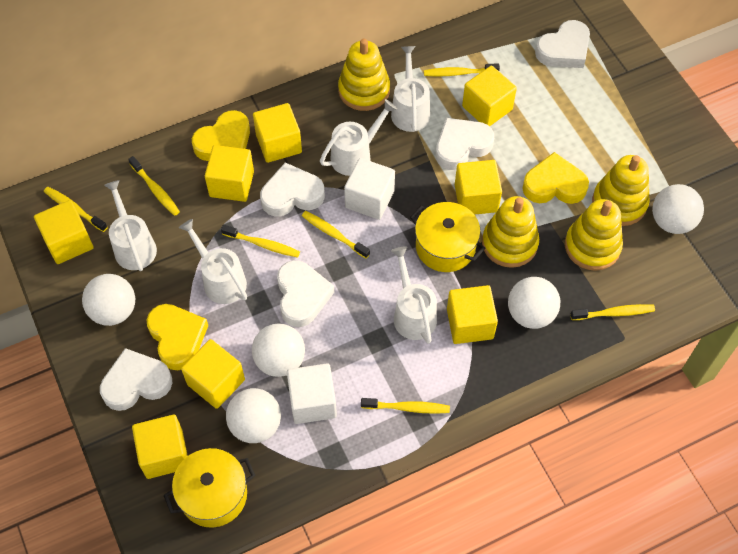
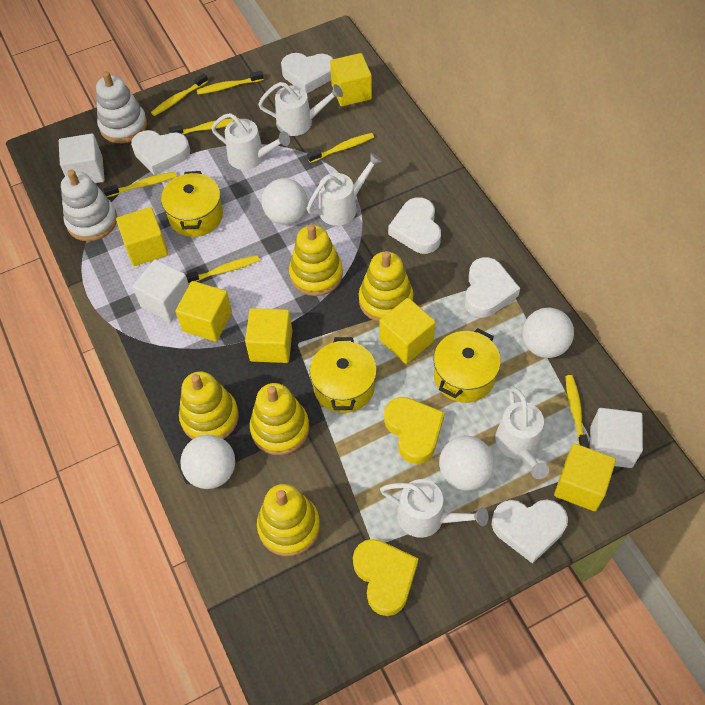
white ball: 5 -> 4
white cube: 2 -> 3
white stacking toy: 0 -> 2
yellow cube: 8 -> 6
yellow heart: 3 -> 2
yellow pot: 2 -> 3
yellow stacking toy: 4 -> 5

